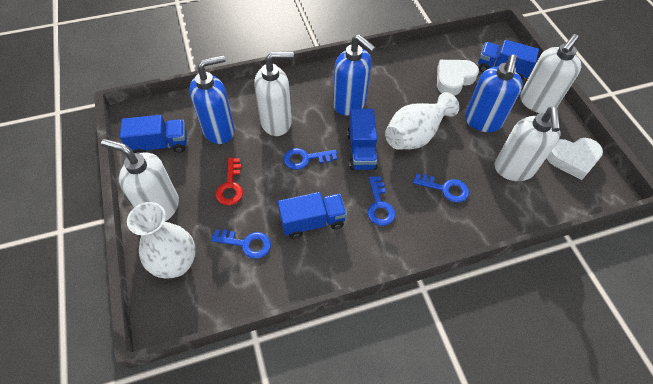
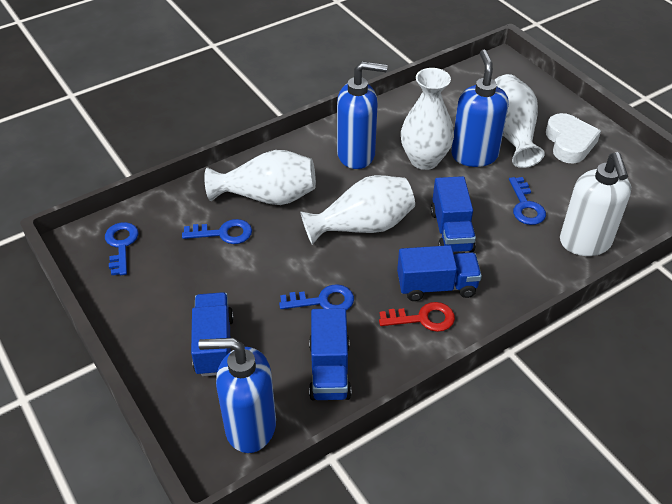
white heart: 2 -> 1
white soap dispenser: 4 -> 1
white vase: 2 -> 4

